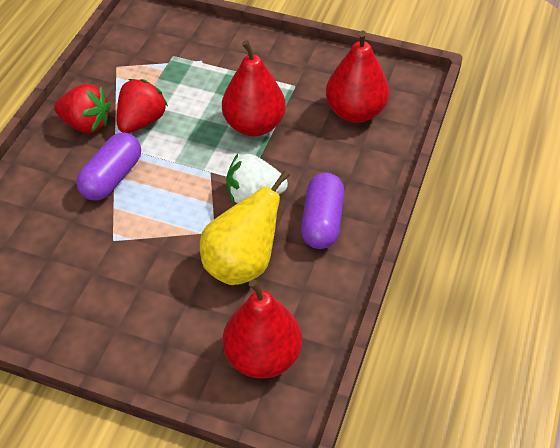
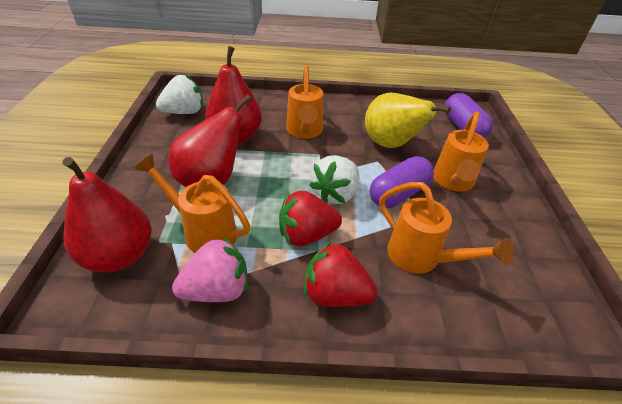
orange watering can: 0 -> 4
pink strawberry: 0 -> 1
white strawberry: 1 -> 2

